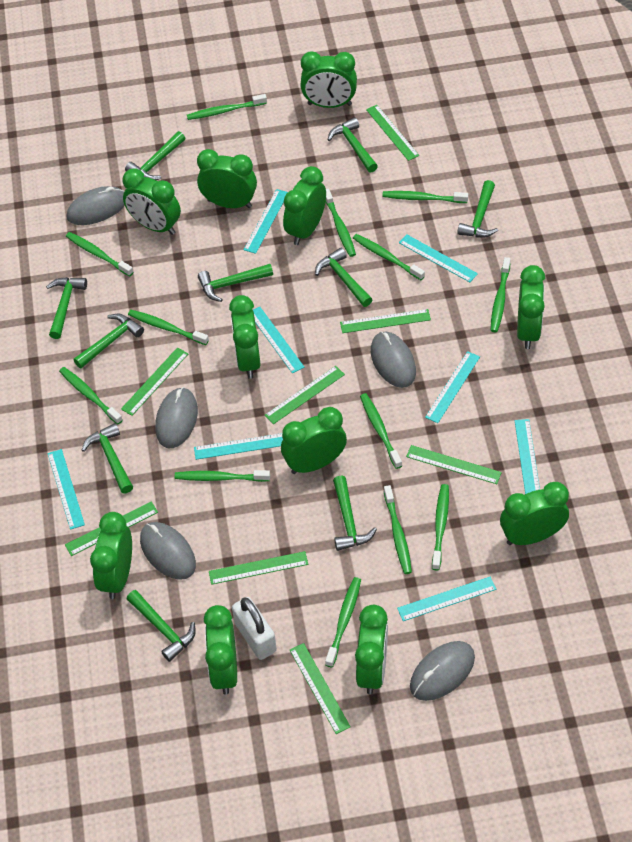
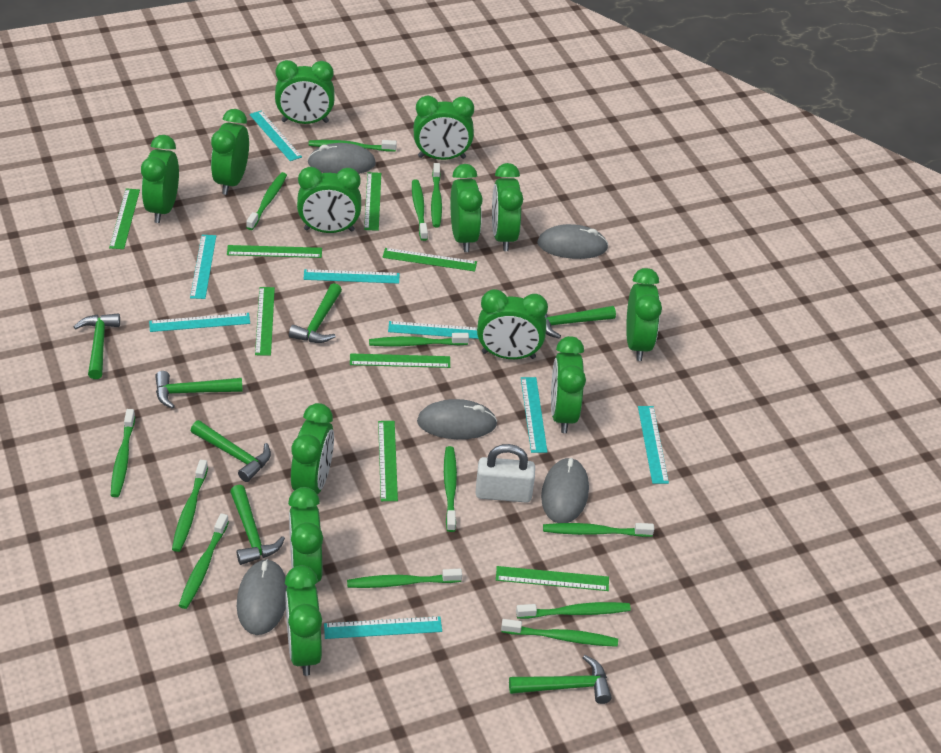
green clock: 11 -> 13
green hammer: 10 -> 7

